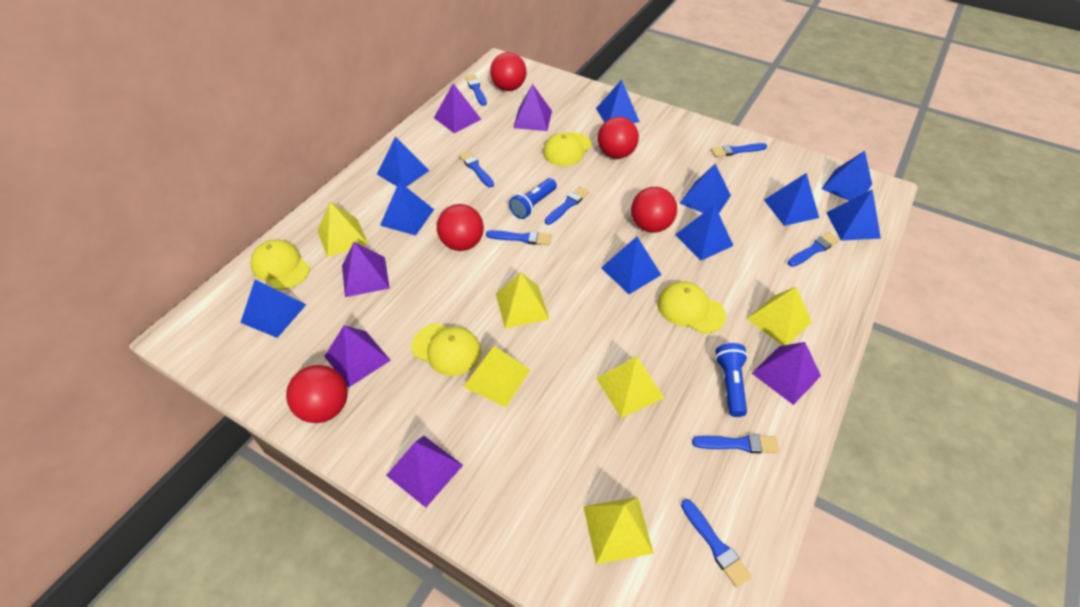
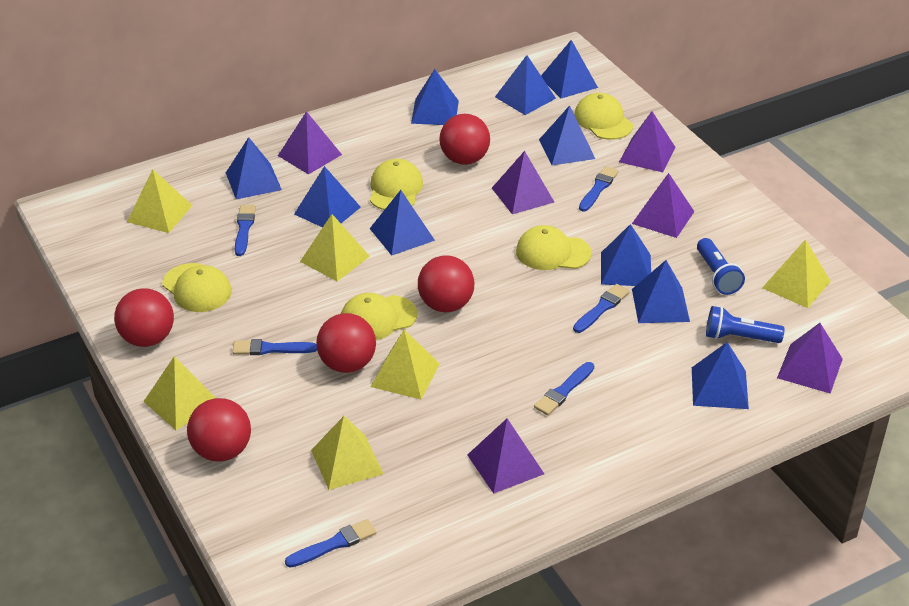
blue brush: 8 -> 6
yellow cap: 4 -> 5

